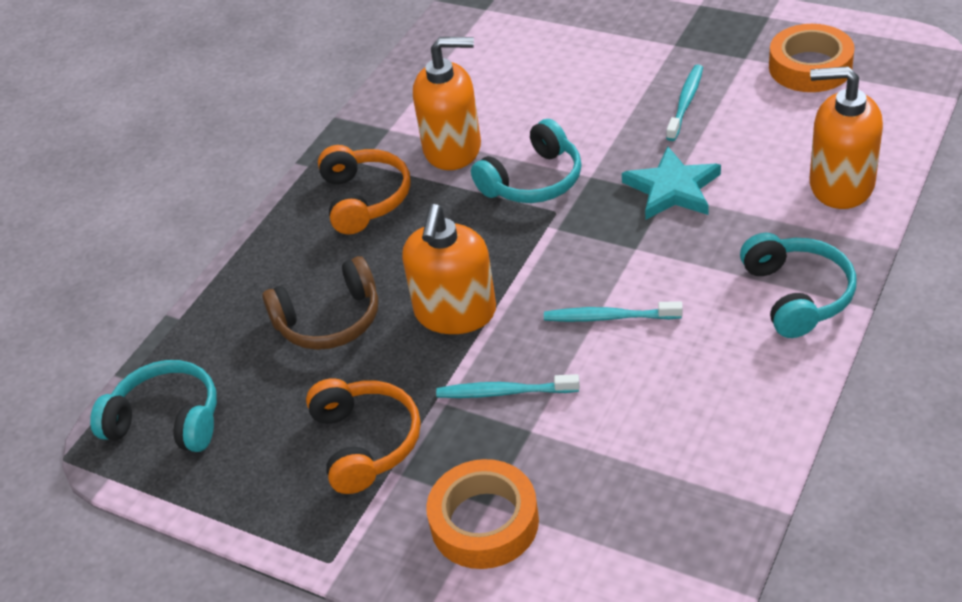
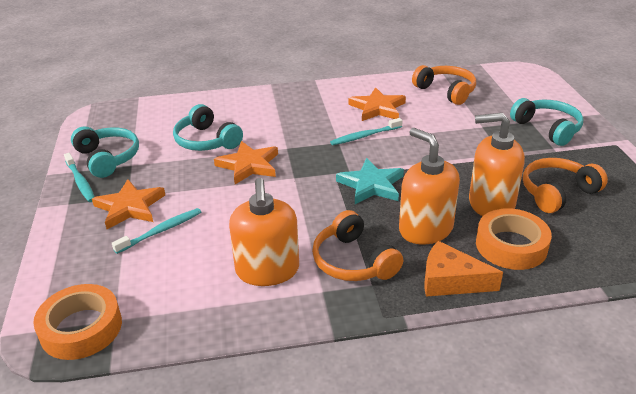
brown headphones: 1 -> 0
orange cheese: 0 -> 1
orange headphones: 2 -> 3
orange star: 0 -> 3

